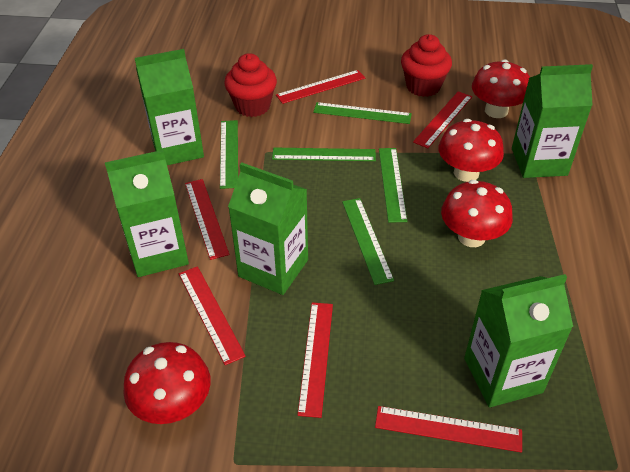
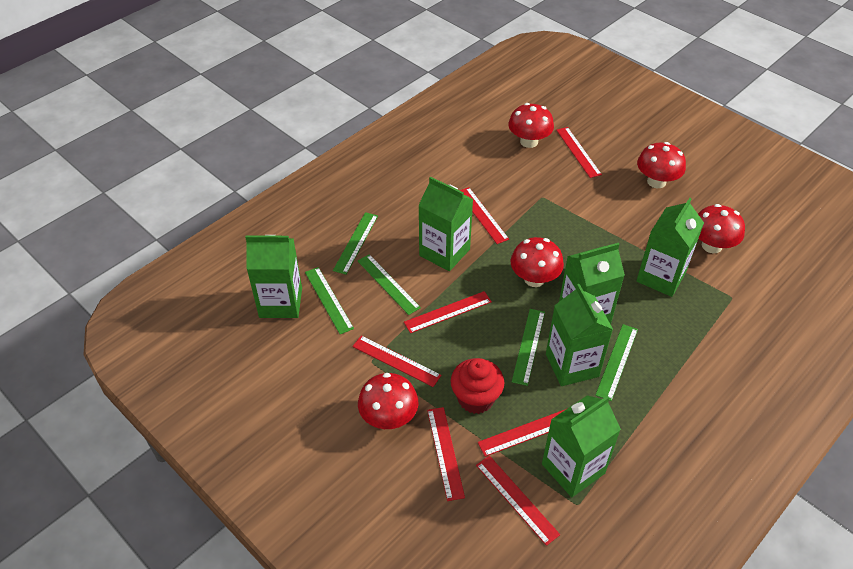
green carton: 5 -> 6
red cupcake: 2 -> 1
red mushroom: 4 -> 5
red ruler: 6 -> 7

